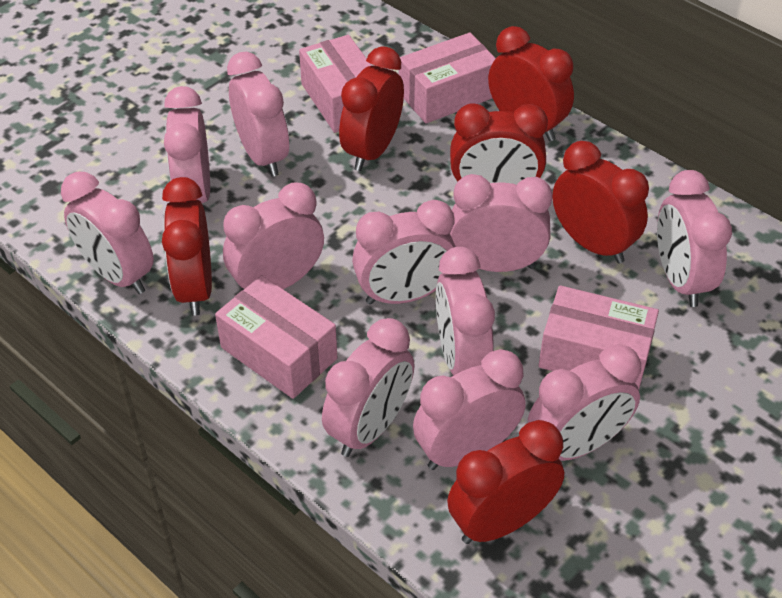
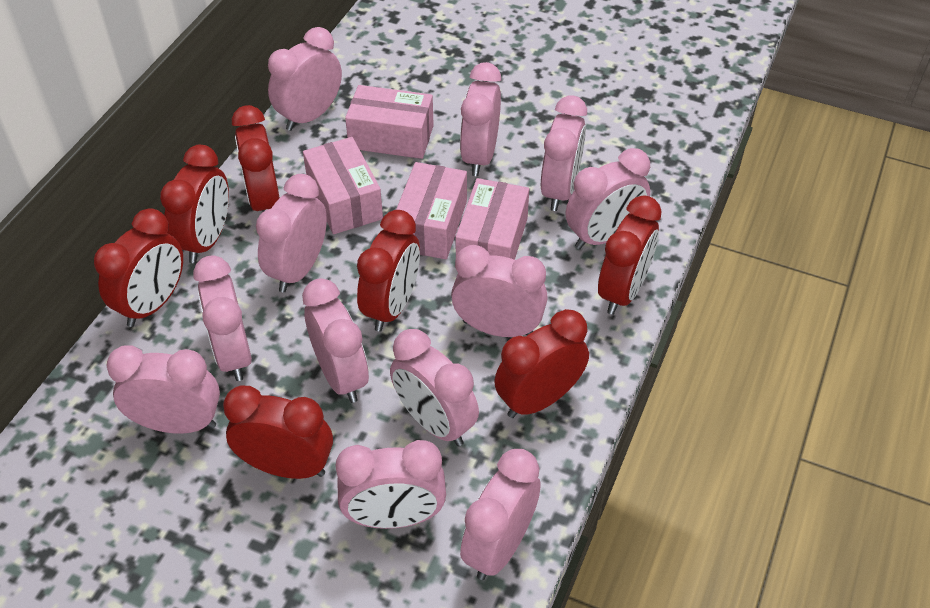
pink clock: 11 -> 12
red clock: 6 -> 7

